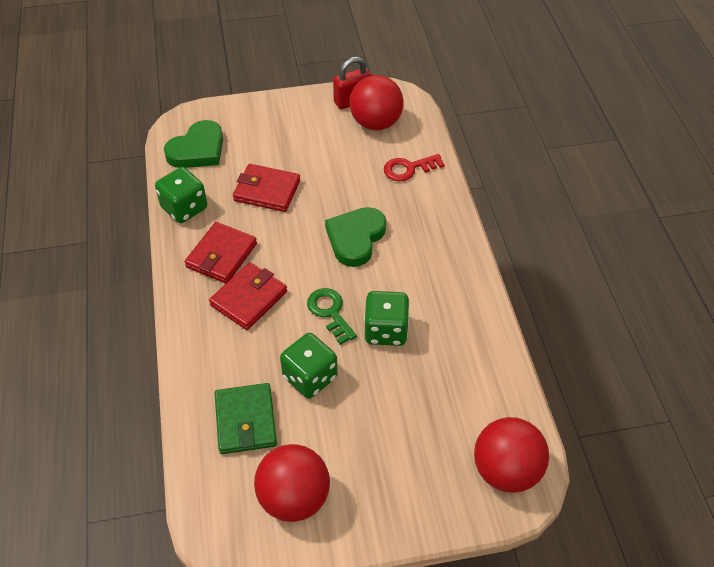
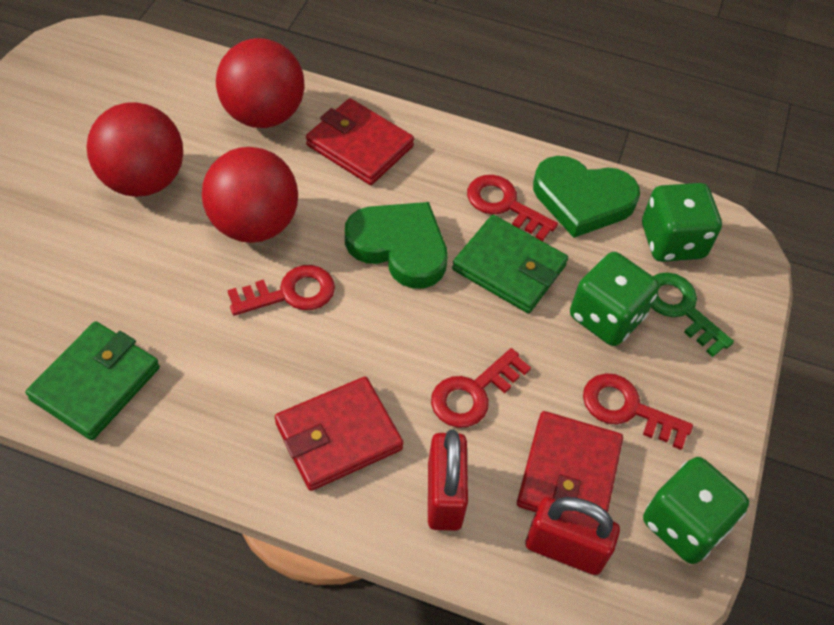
green wallet: 1 -> 2
red key: 1 -> 4
red padlock: 1 -> 2

